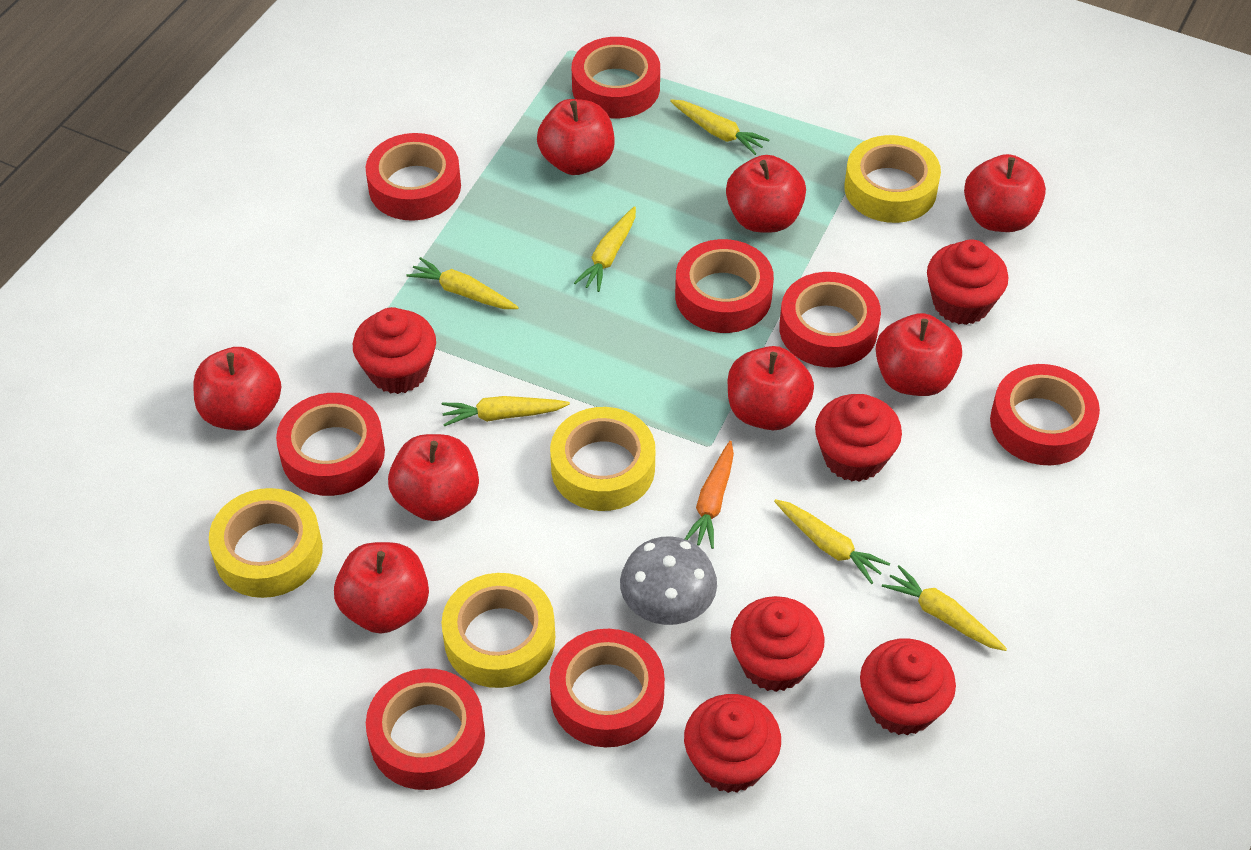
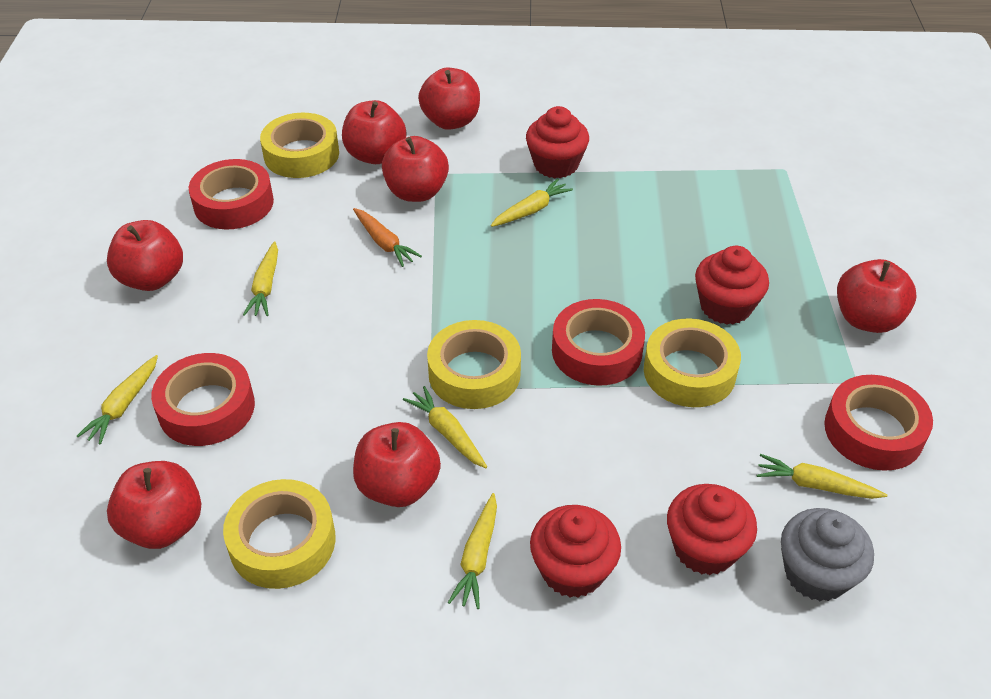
grey cupcake: 0 -> 1
grey mushroom: 1 -> 0
red apple: 8 -> 7
red cupcake: 6 -> 4
red tape: 8 -> 4

